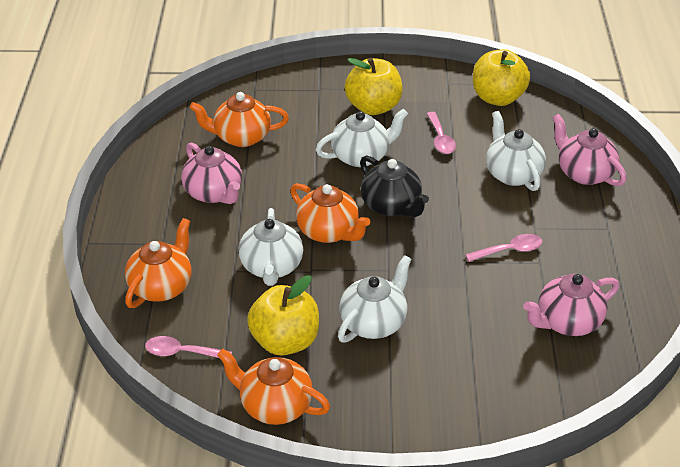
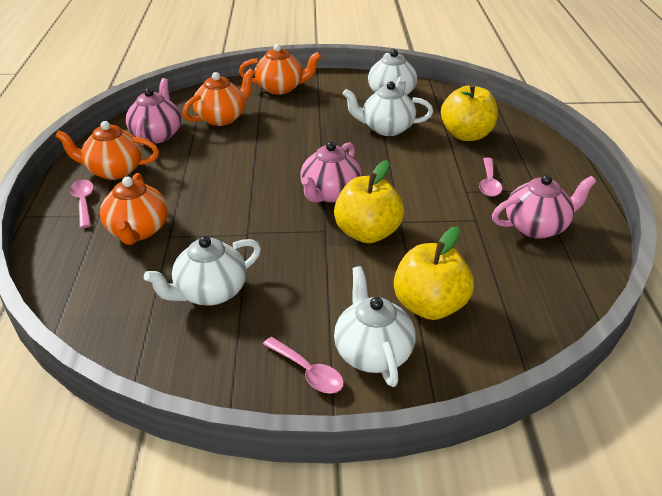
black teapot: 1 -> 0

